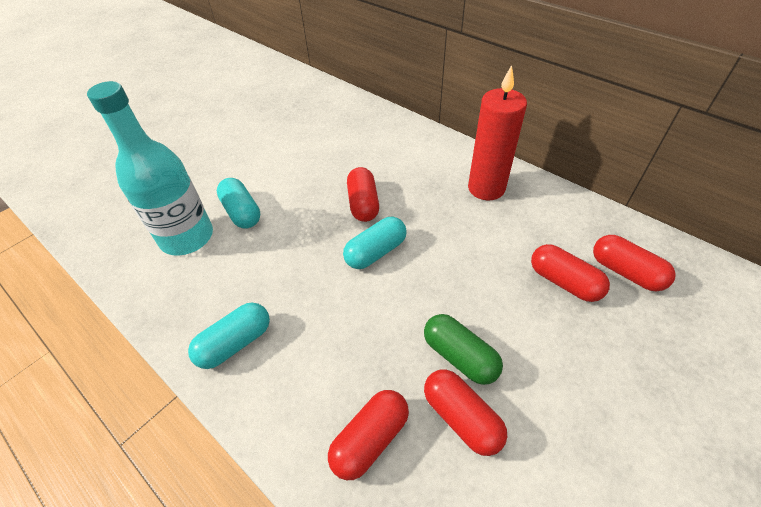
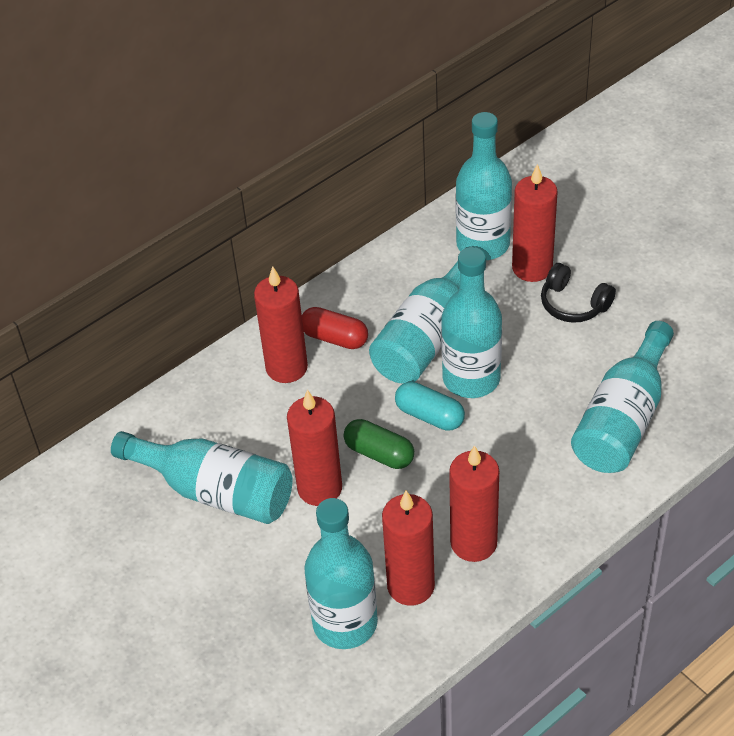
black headphones: 0 -> 1
red candle: 1 -> 5
red capsule: 5 -> 1
turquoise bottle: 1 -> 6
turquoise capsule: 3 -> 1

